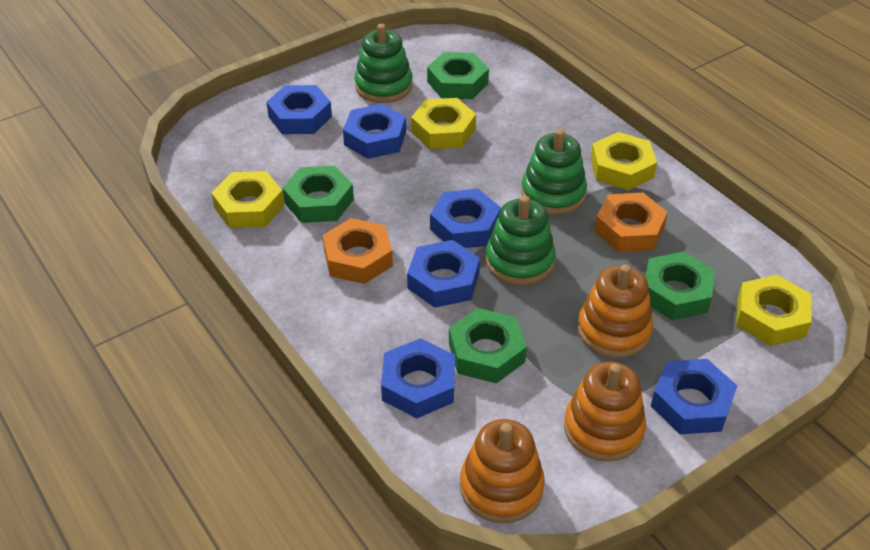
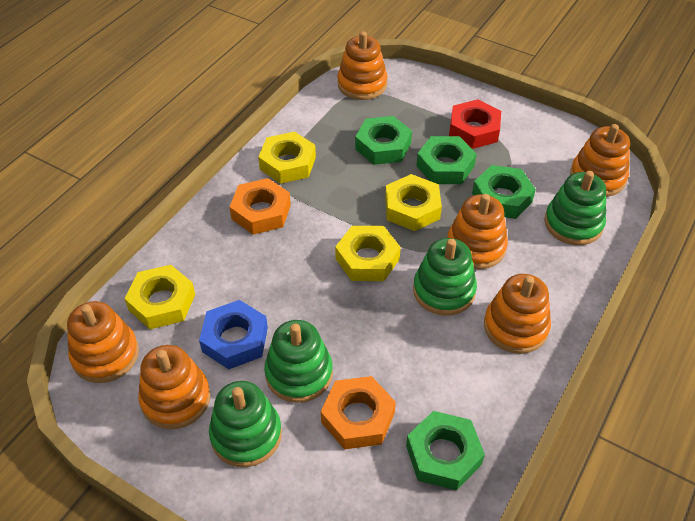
blue nut: 6 -> 1
green stacking toy: 3 -> 4
orange stacking toy: 3 -> 6
red nut: 0 -> 1

